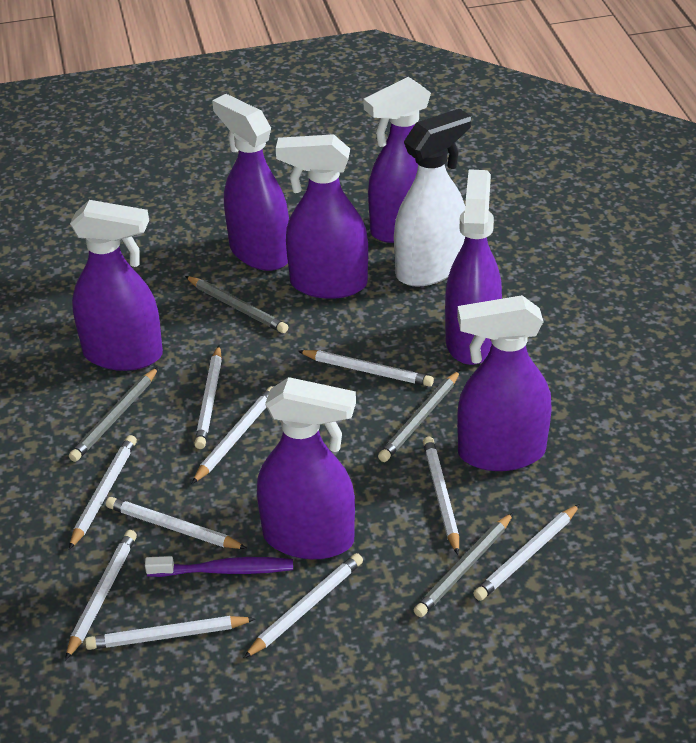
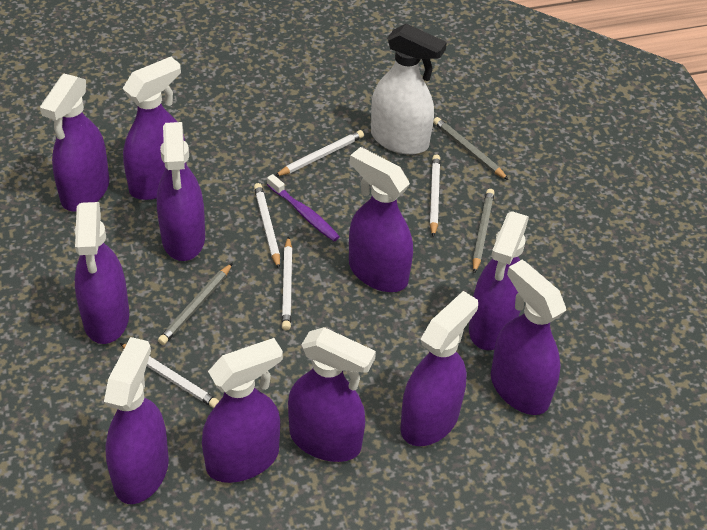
grey pencil: 4 -> 3
purple spray bottle: 7 -> 11
white pencil: 10 -> 5

